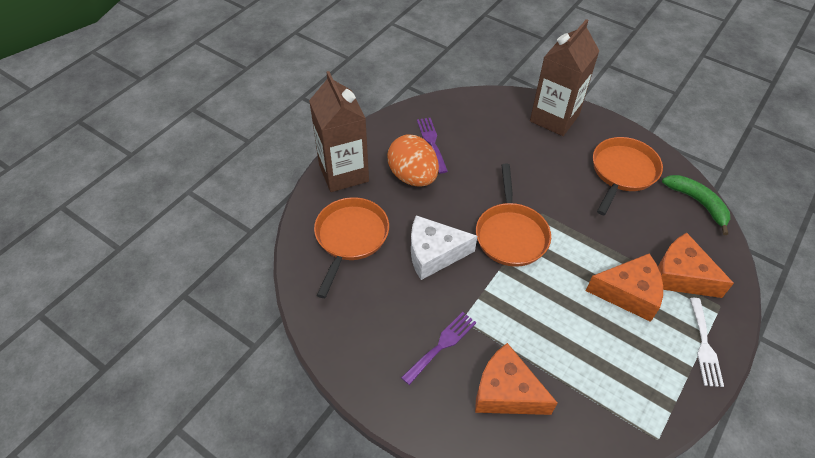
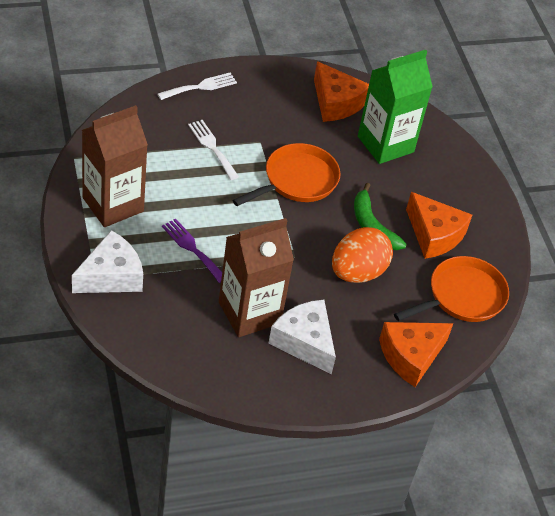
green carton: 0 -> 1
orange pan: 3 -> 2
purple fork: 2 -> 1
white cheese: 1 -> 2
white fork: 1 -> 2

